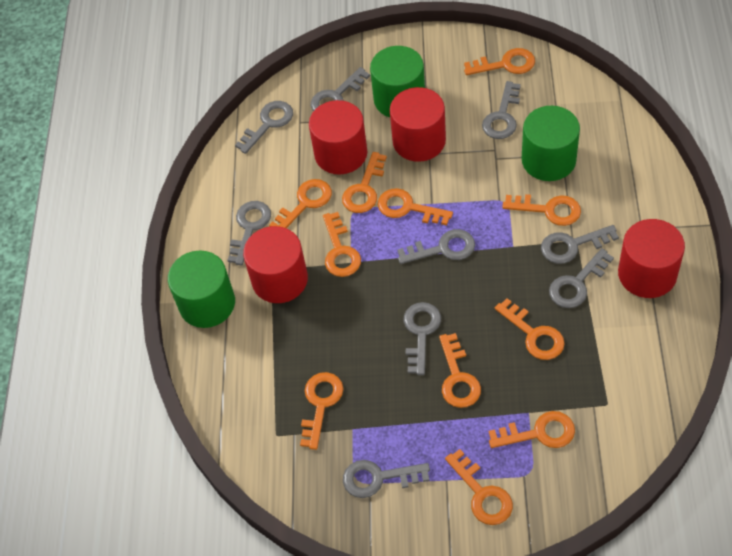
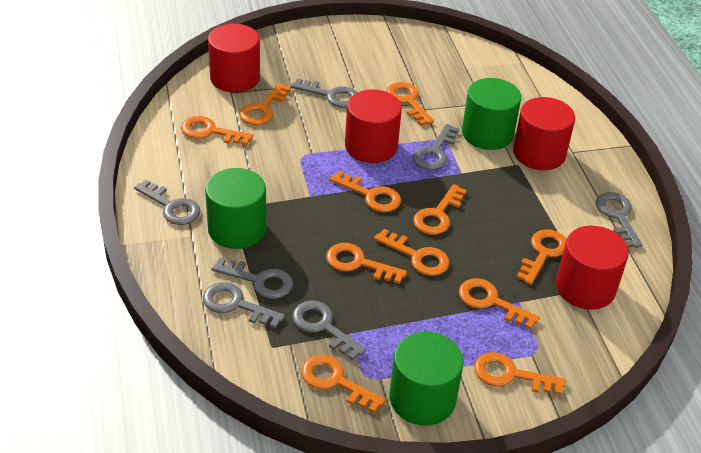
grey key: 9 -> 7

